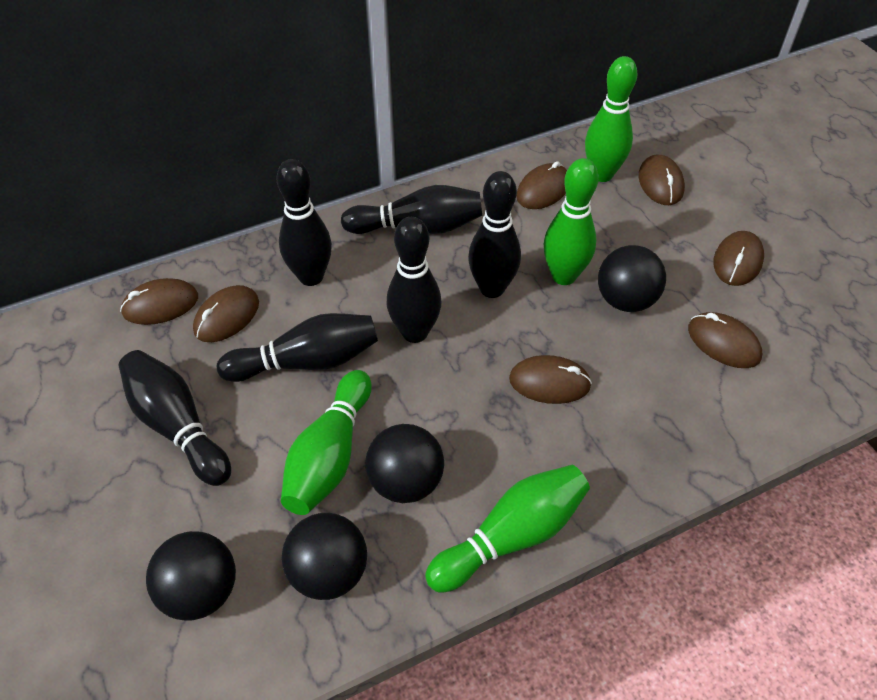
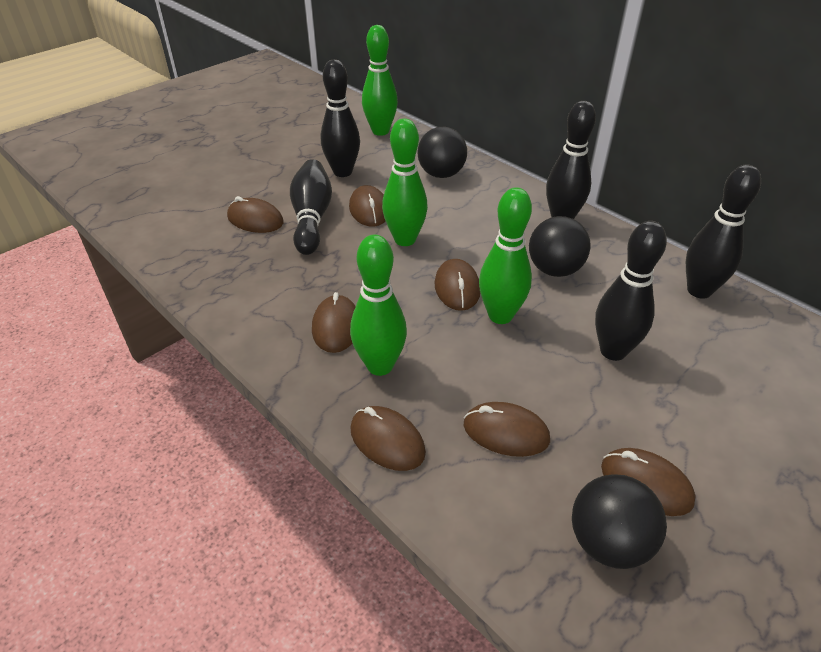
black ball: 4 -> 3
black bowling pin: 6 -> 5

